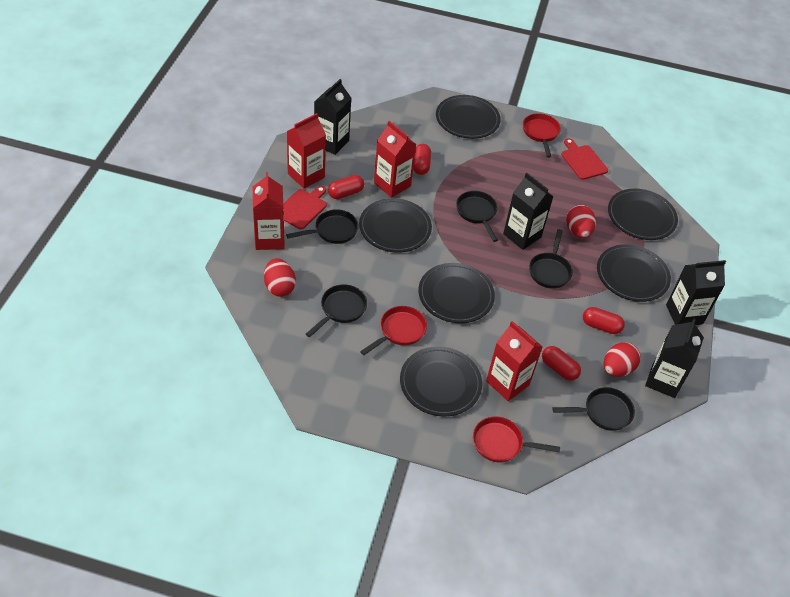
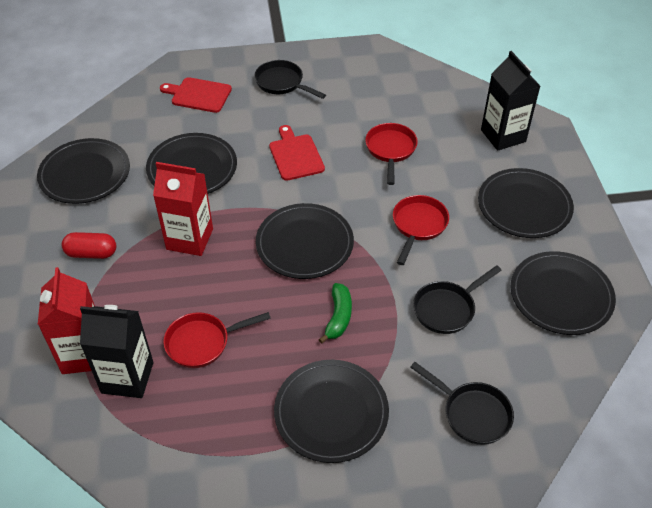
black carton: 4 -> 2
black pan: 5 -> 3
green banana: 0 -> 1
red capsule: 4 -> 1
red carton: 4 -> 2
red egg: 3 -> 0

